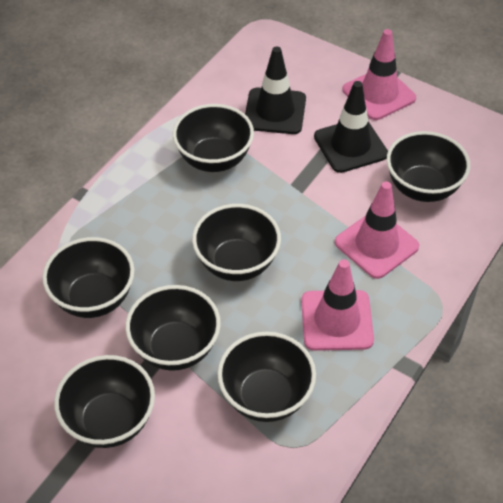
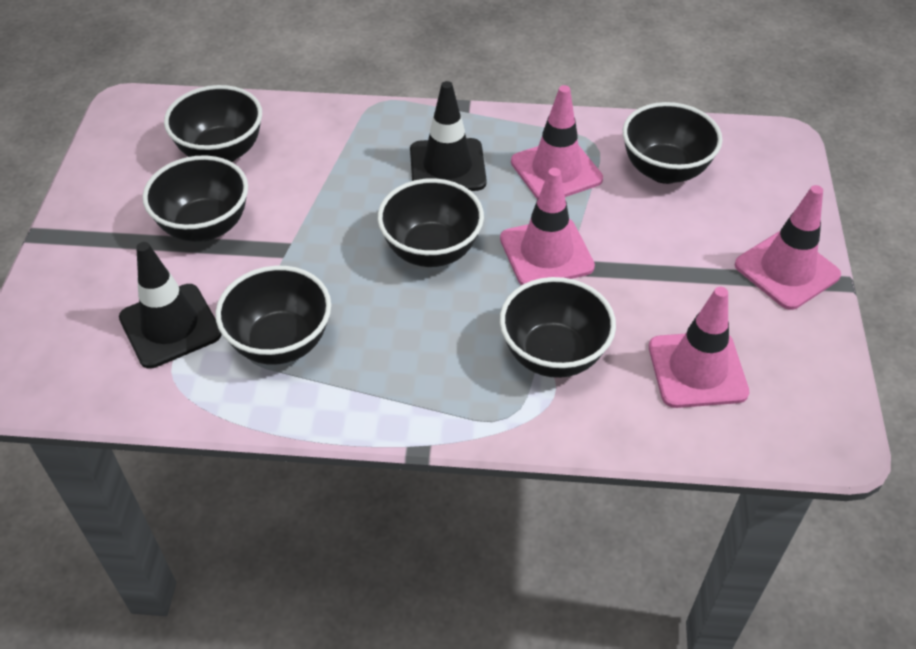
black bowl: 7 -> 6
pink traffic cone: 3 -> 4

